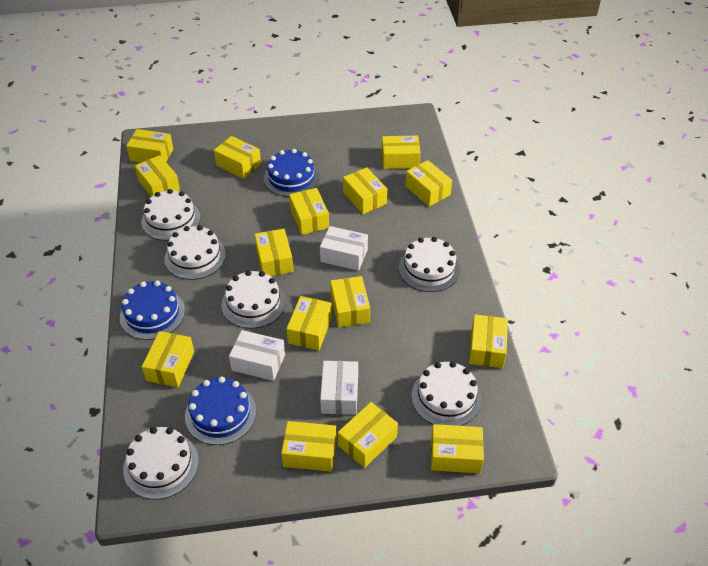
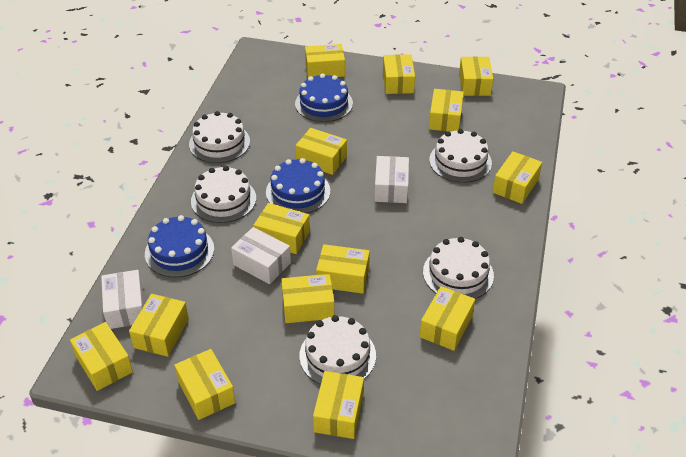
white cake: 6 -> 5
yellow box: 15 -> 14

